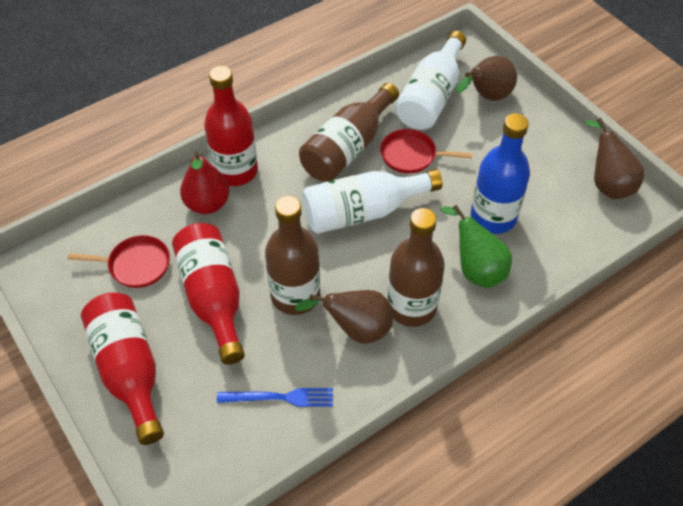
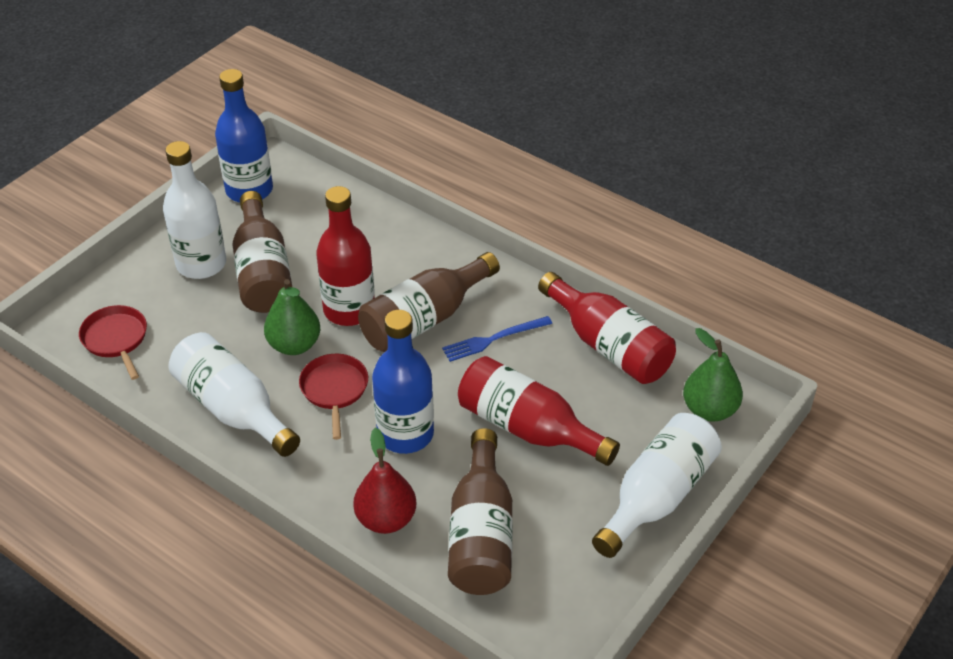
blue bottle: 1 -> 2
brown pear: 3 -> 0
green pear: 1 -> 2
white bottle: 2 -> 3

